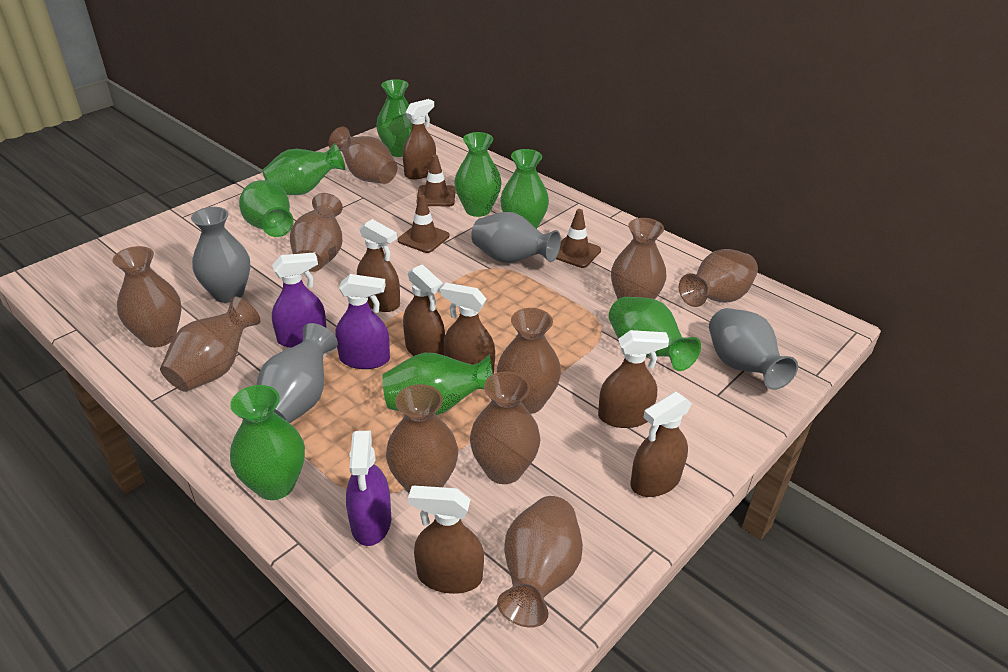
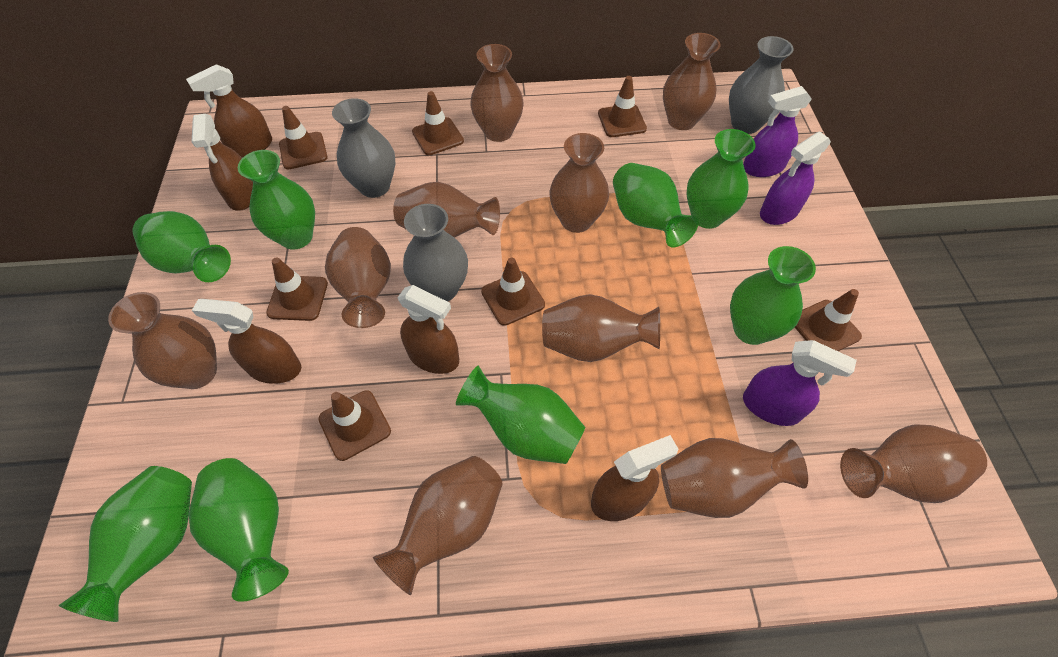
brown spray bottle: 7 -> 5
brown traffic cone: 3 -> 7
grey vase: 4 -> 3

